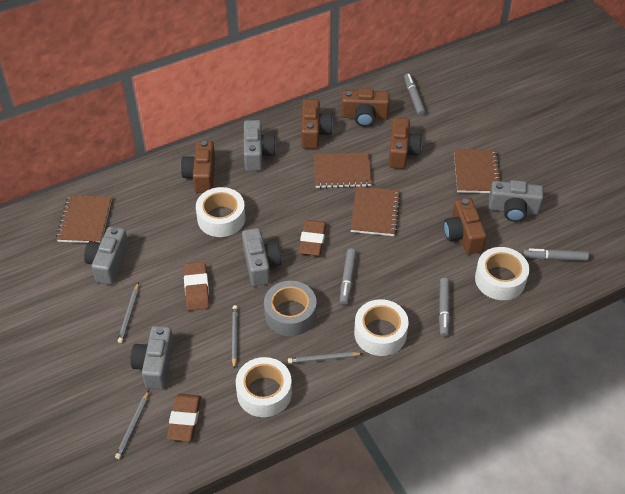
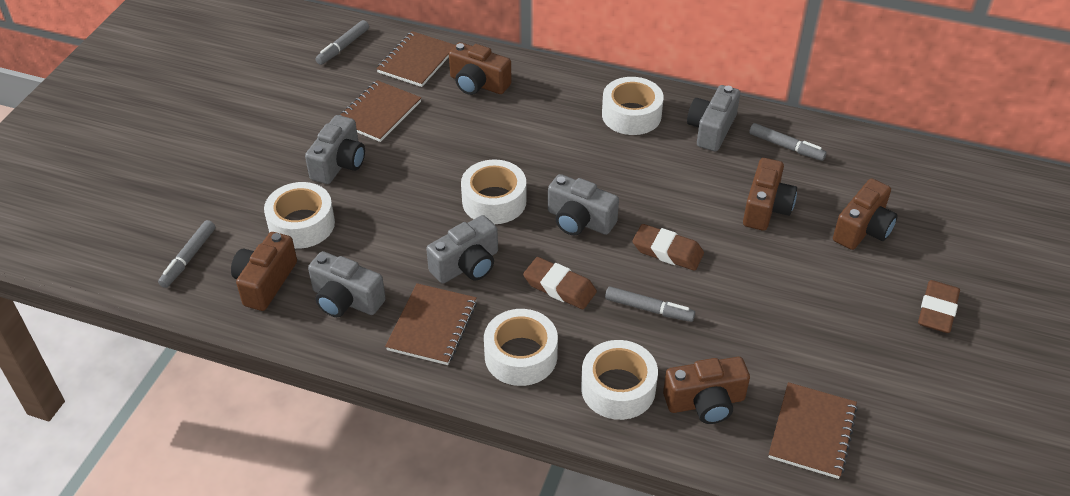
grey pencil: 4 -> 0
grey tape: 1 -> 0
white tape: 4 -> 5

